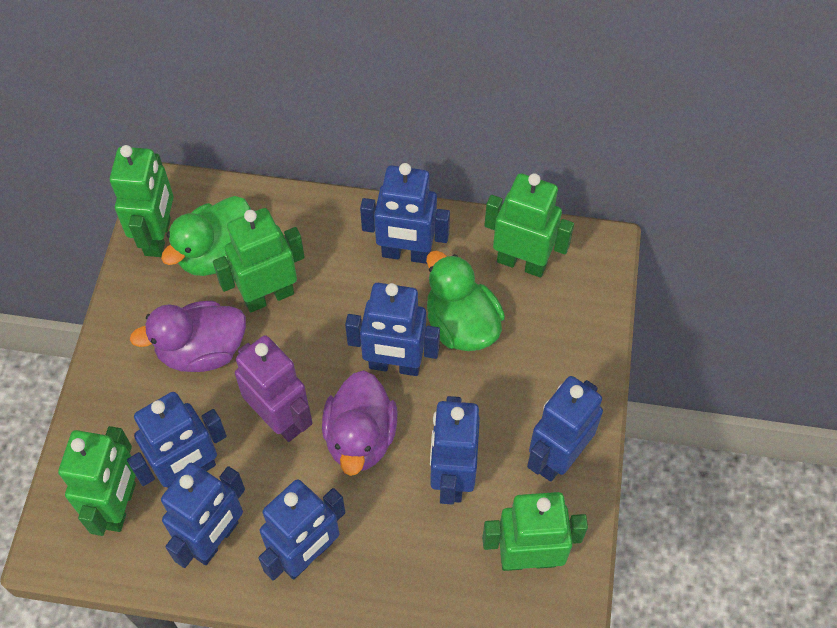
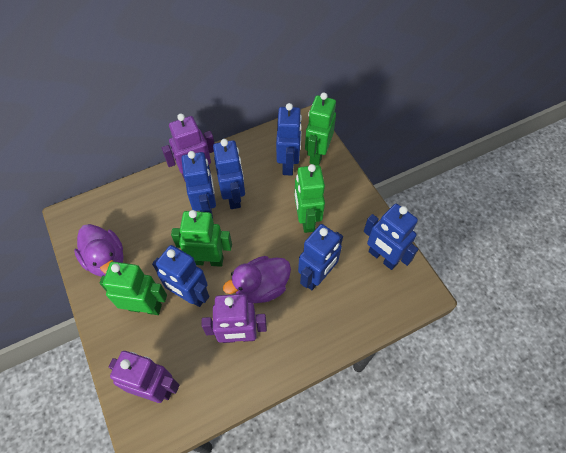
blue robot: 7 -> 6
green duck: 2 -> 0
green robot: 5 -> 4
purple robot: 1 -> 3

